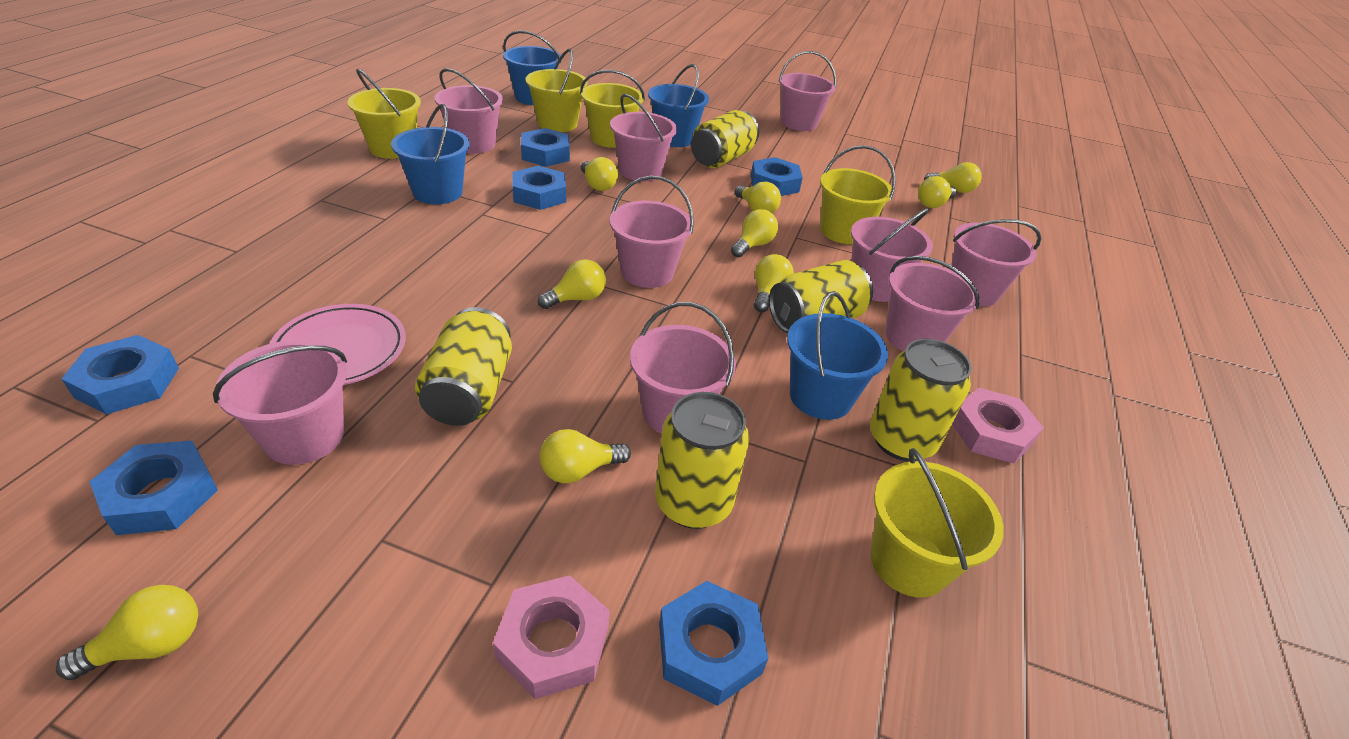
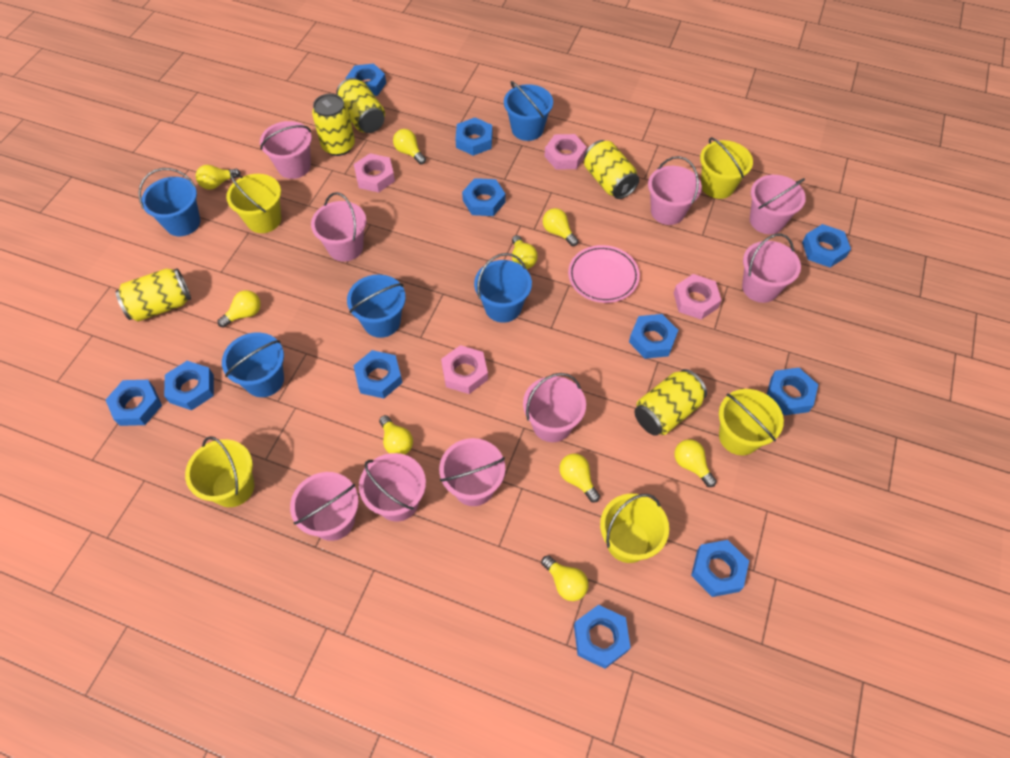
blue bucket: 4 -> 5
blue nut: 6 -> 11
pink nut: 2 -> 4

